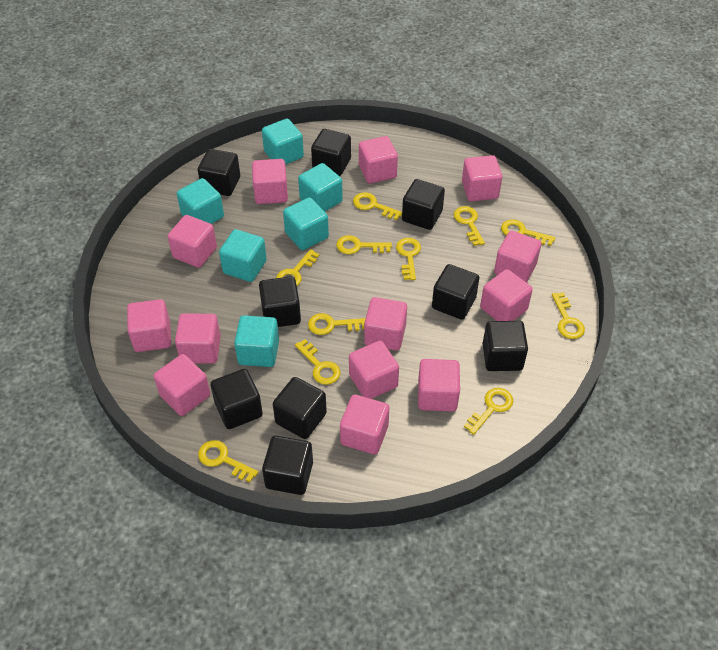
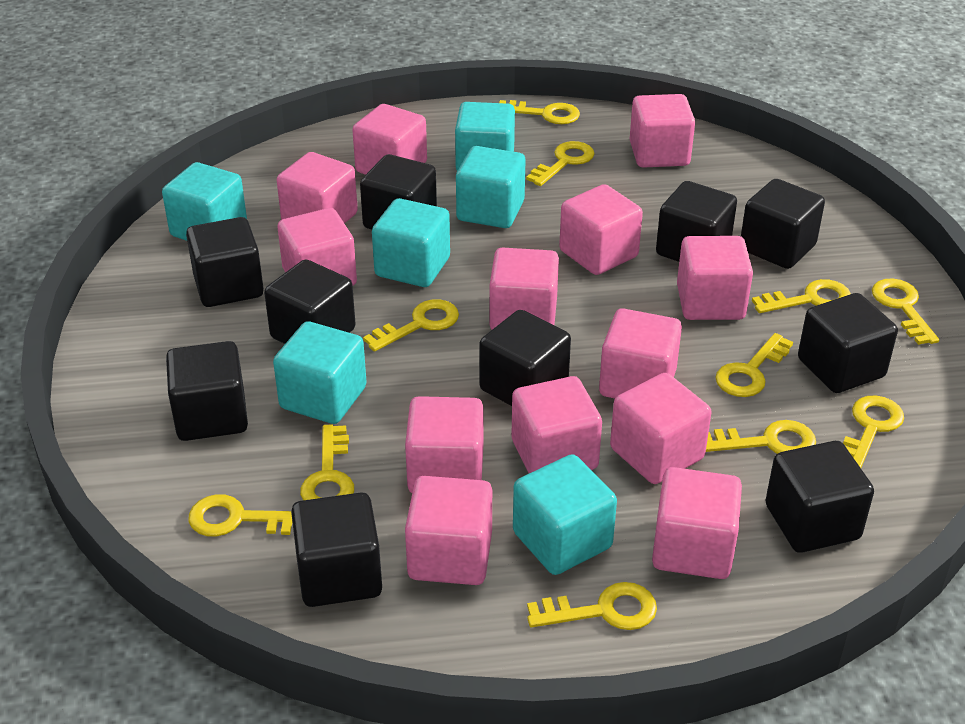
black cube: 9 -> 10

